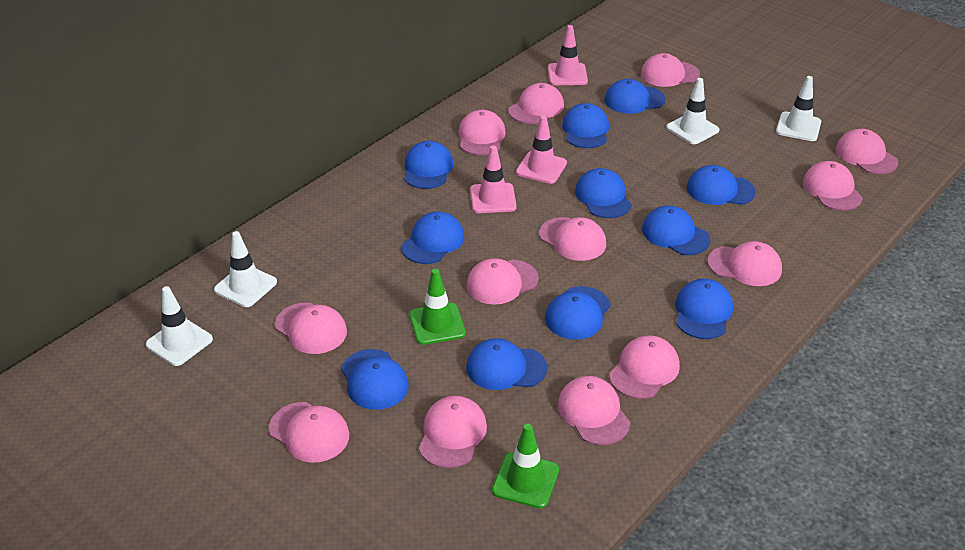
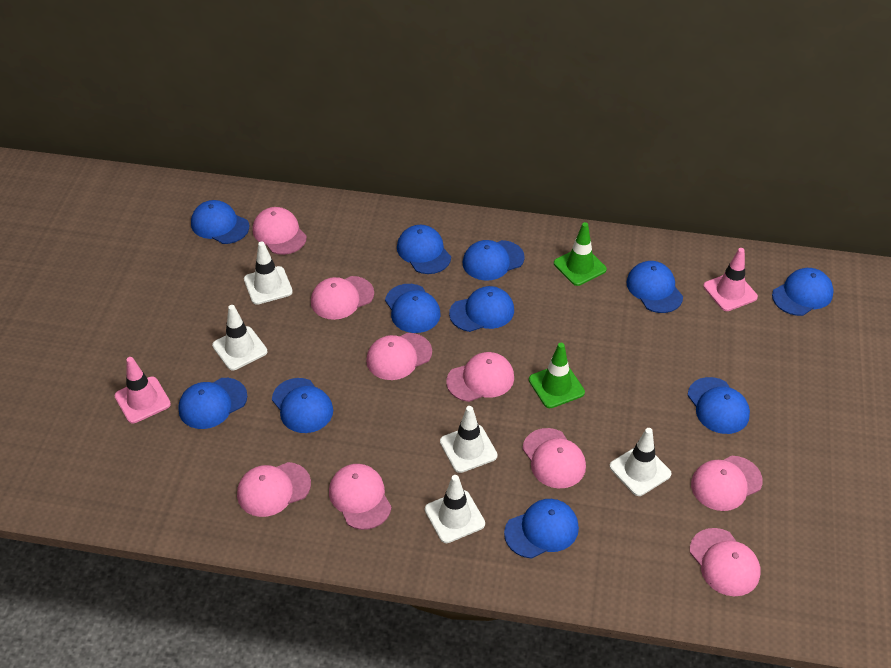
pink cap: 13 -> 9
pink traffic cone: 3 -> 2
white traffic cone: 4 -> 5

